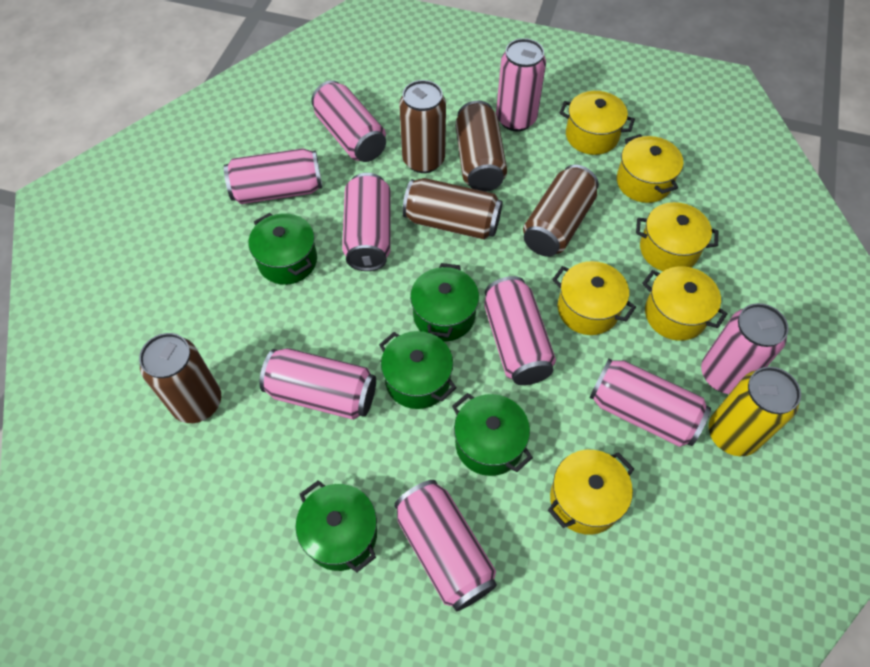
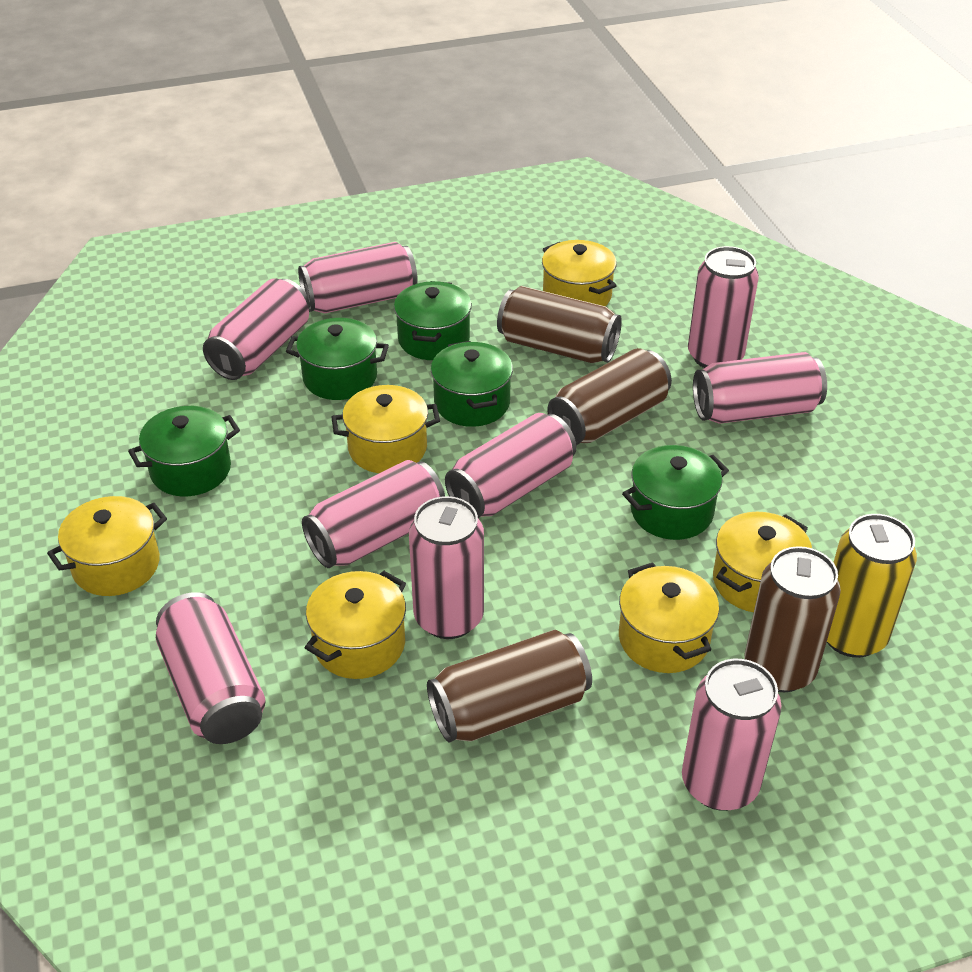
brown can: 5 -> 4

